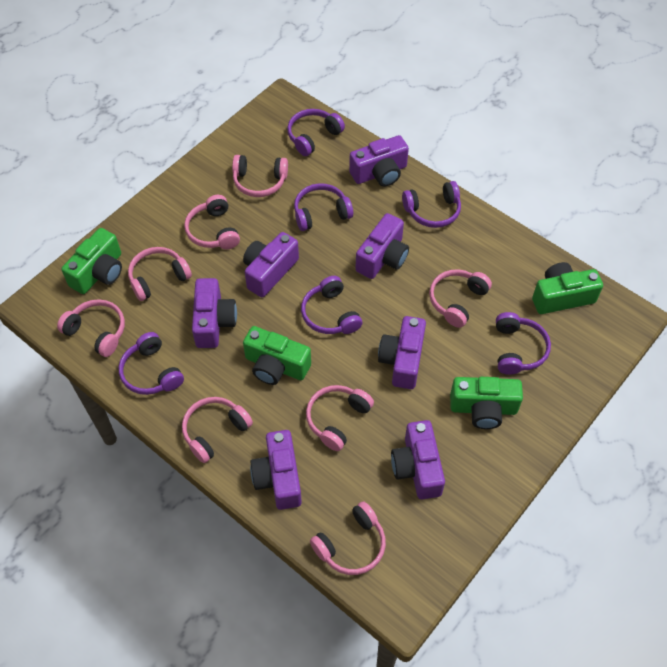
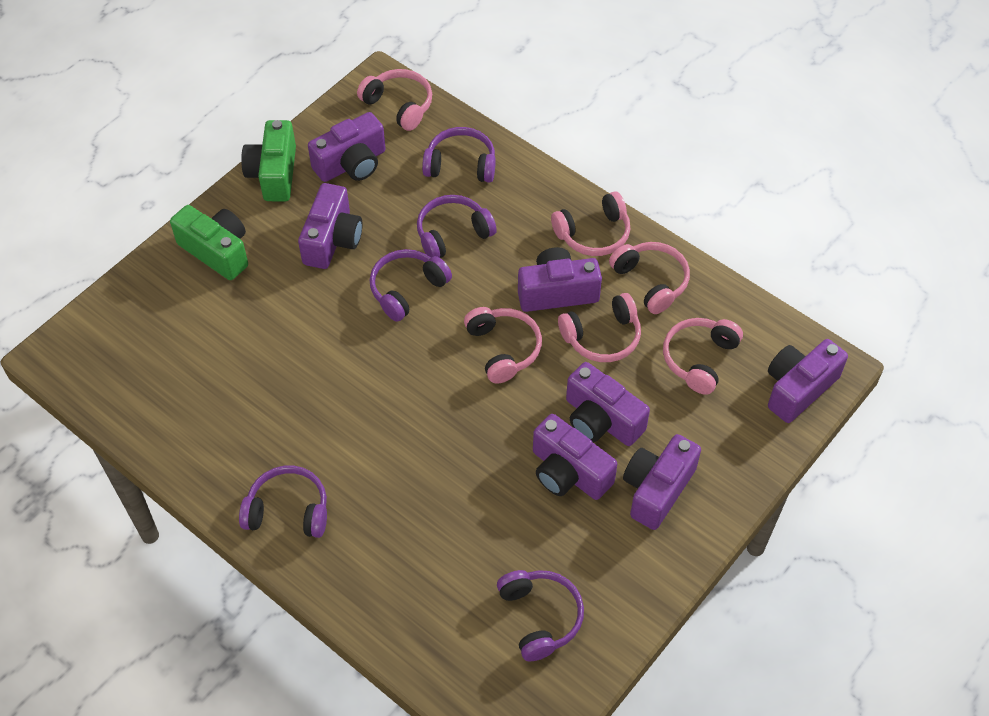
green camera: 4 -> 2
pink headphones: 8 -> 6
purple headphones: 6 -> 5

